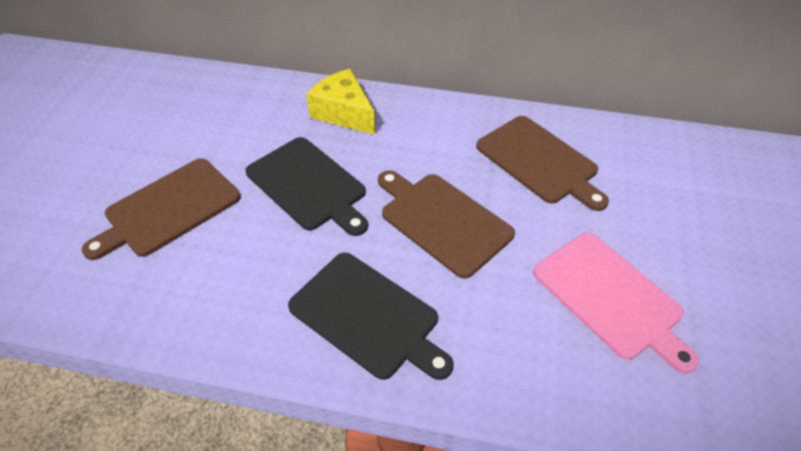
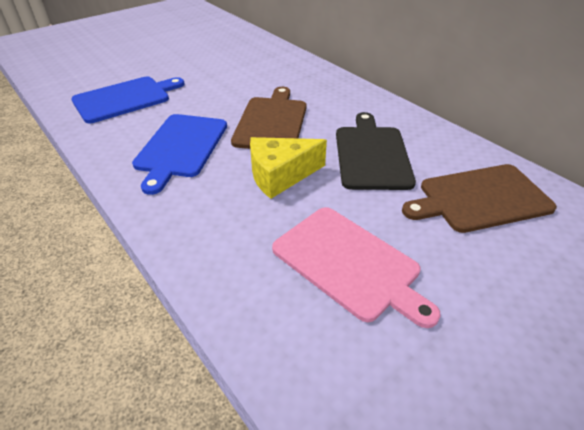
black cutting board: 2 -> 1
blue cutting board: 0 -> 2
brown cutting board: 3 -> 2

